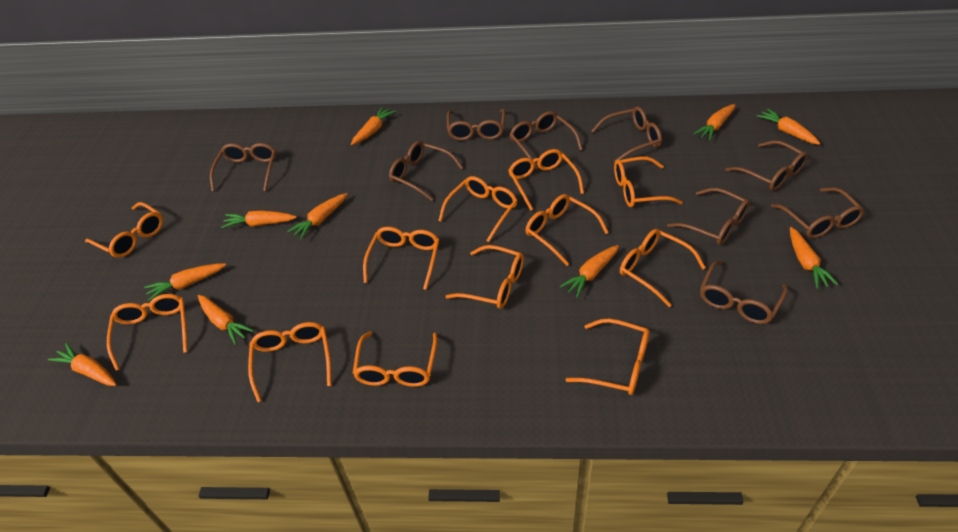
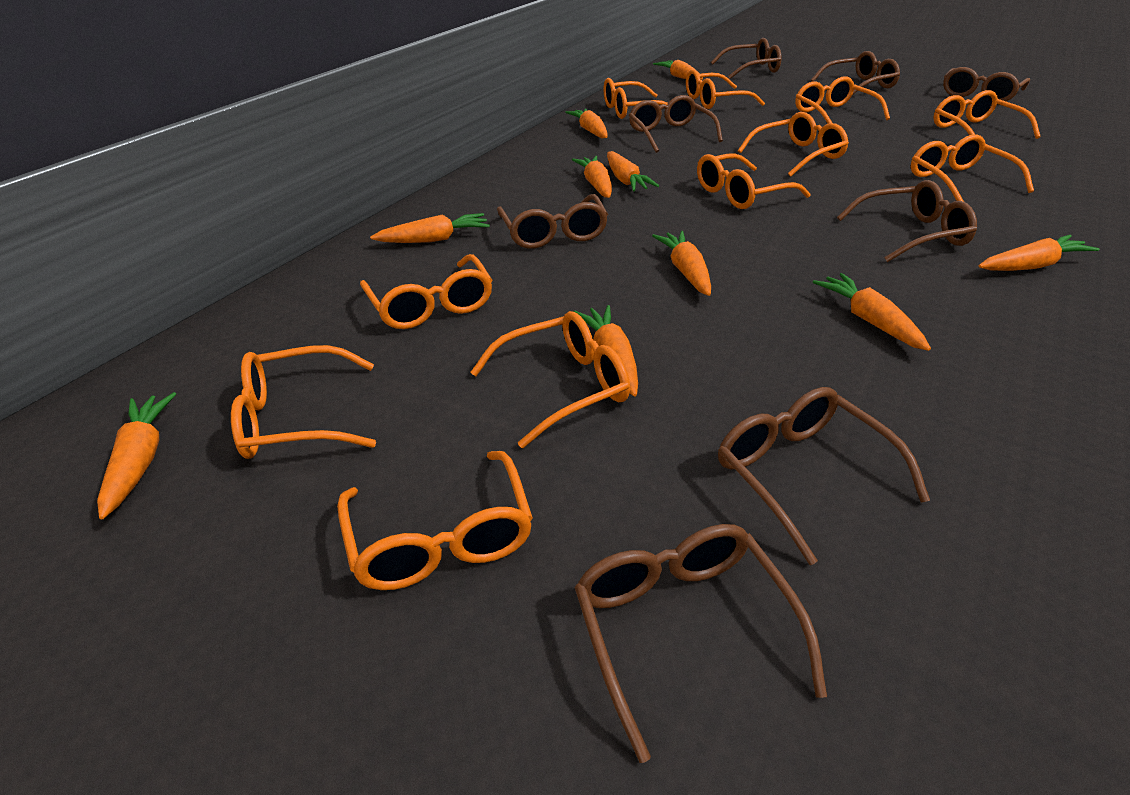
brown glasses: 9 -> 8
orange glasses: 12 -> 11

